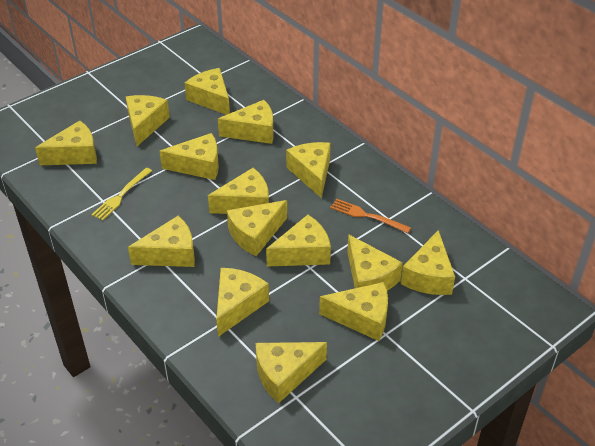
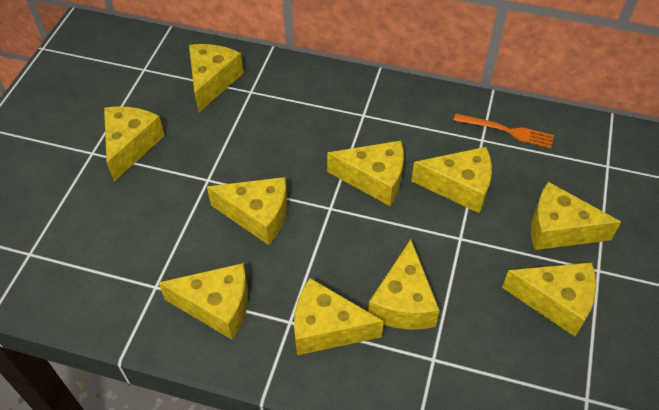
yellow cheese: 15 -> 10
yellow fork: 1 -> 0

